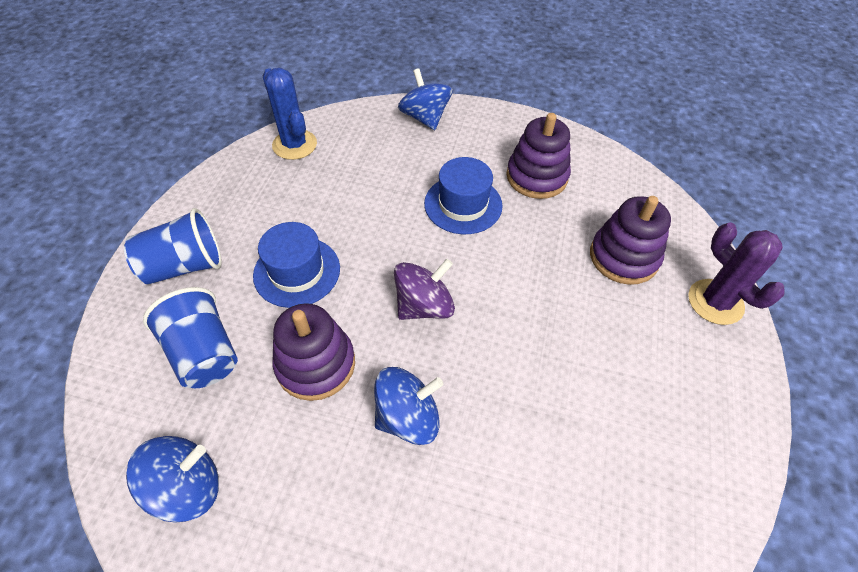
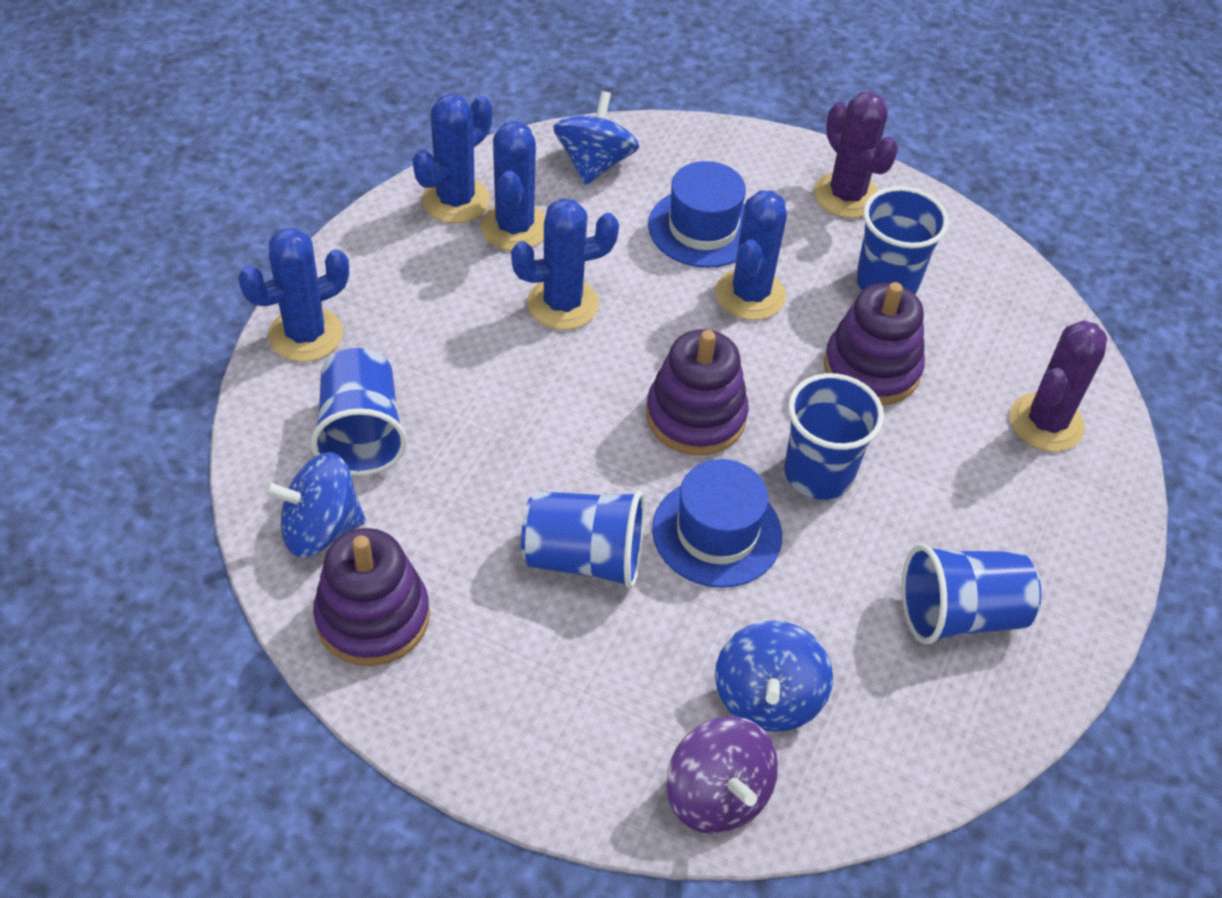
blue cactus: 1 -> 5
blue cup: 2 -> 5
purple cactus: 1 -> 2

